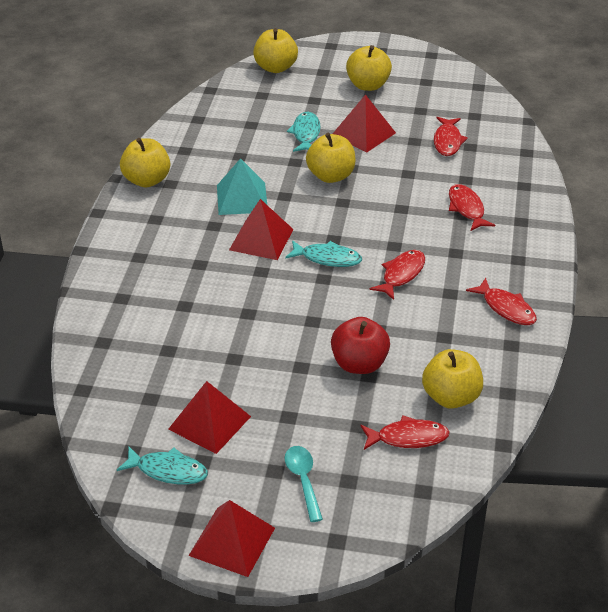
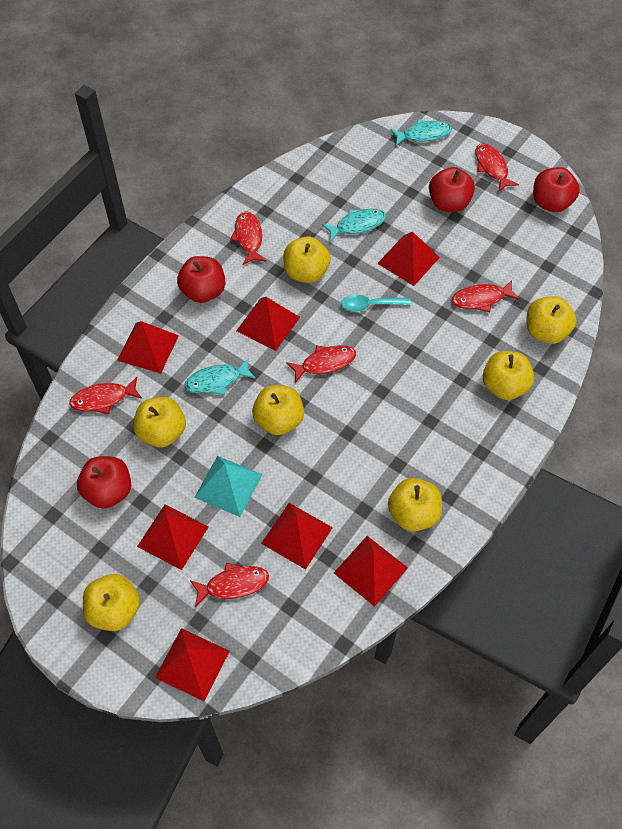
red apple: 1 -> 4
red fish: 5 -> 6
red pyramid: 4 -> 7
yellow apple: 5 -> 7

